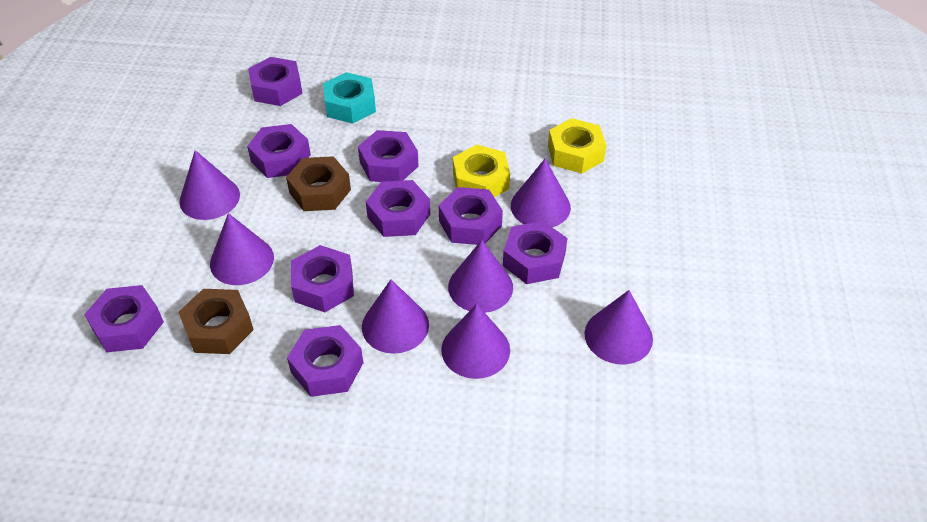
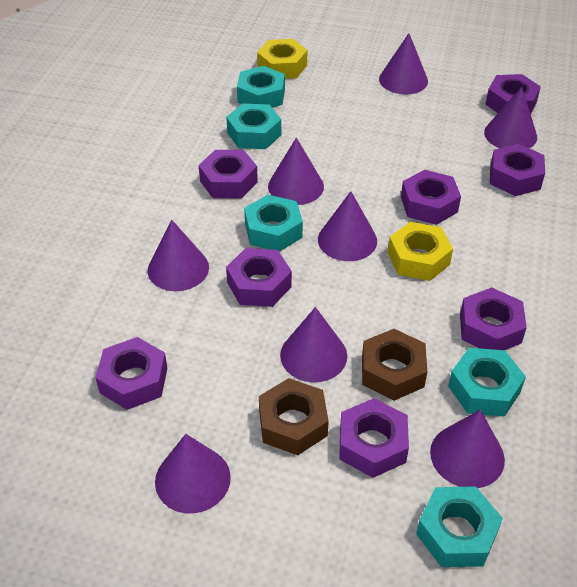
purple cone: 7 -> 8
purple nut: 9 -> 8
turquoise nut: 1 -> 5

